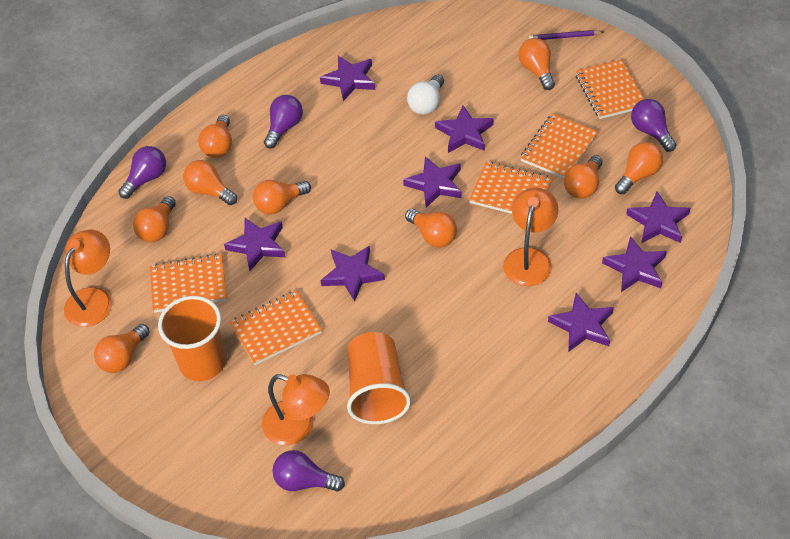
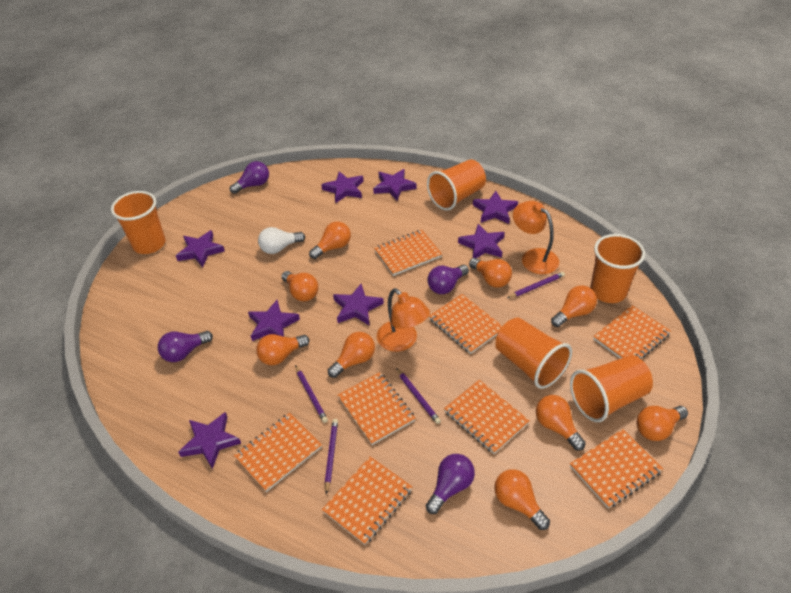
orange cup: 2 -> 5
orange lamp: 3 -> 2
orange notebook: 5 -> 8
purple pencil: 1 -> 4

